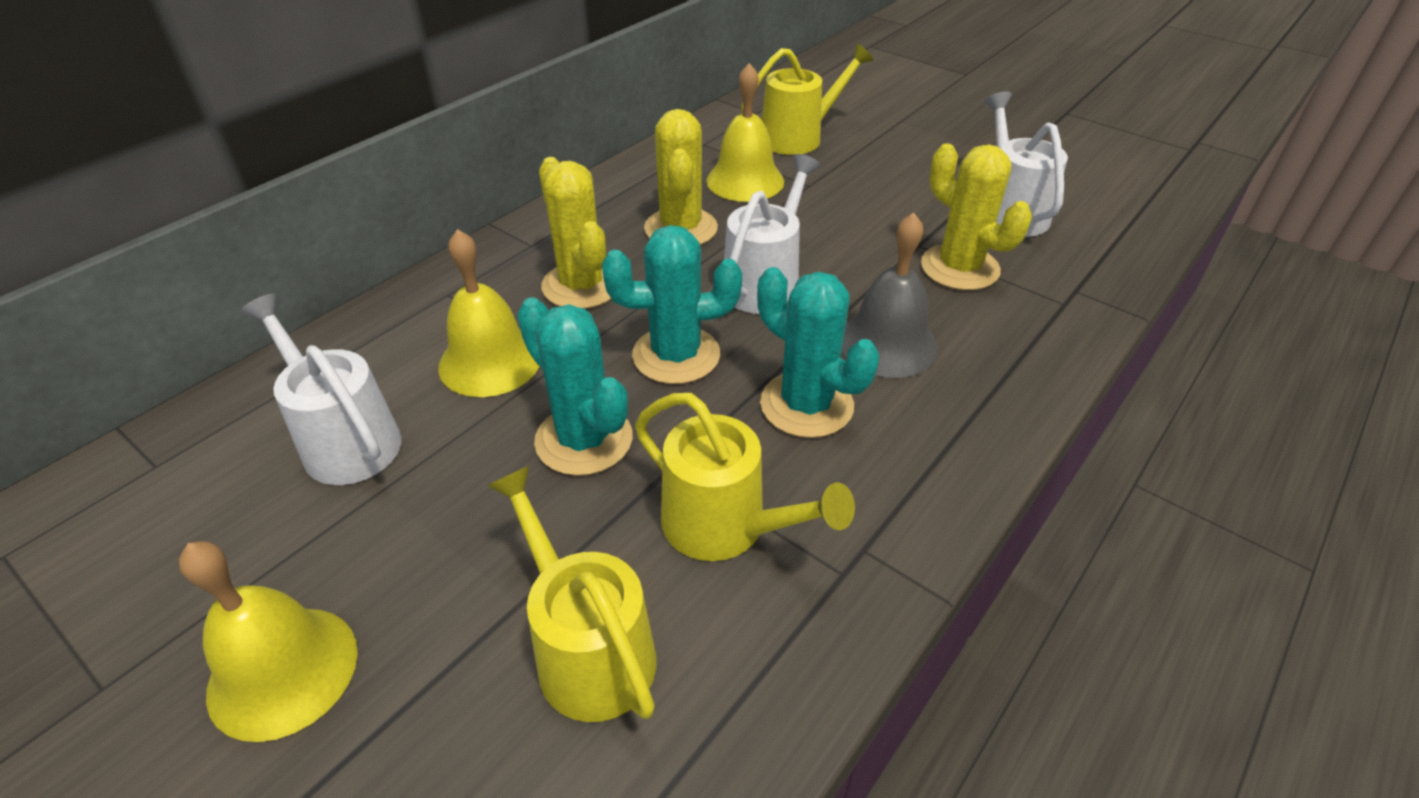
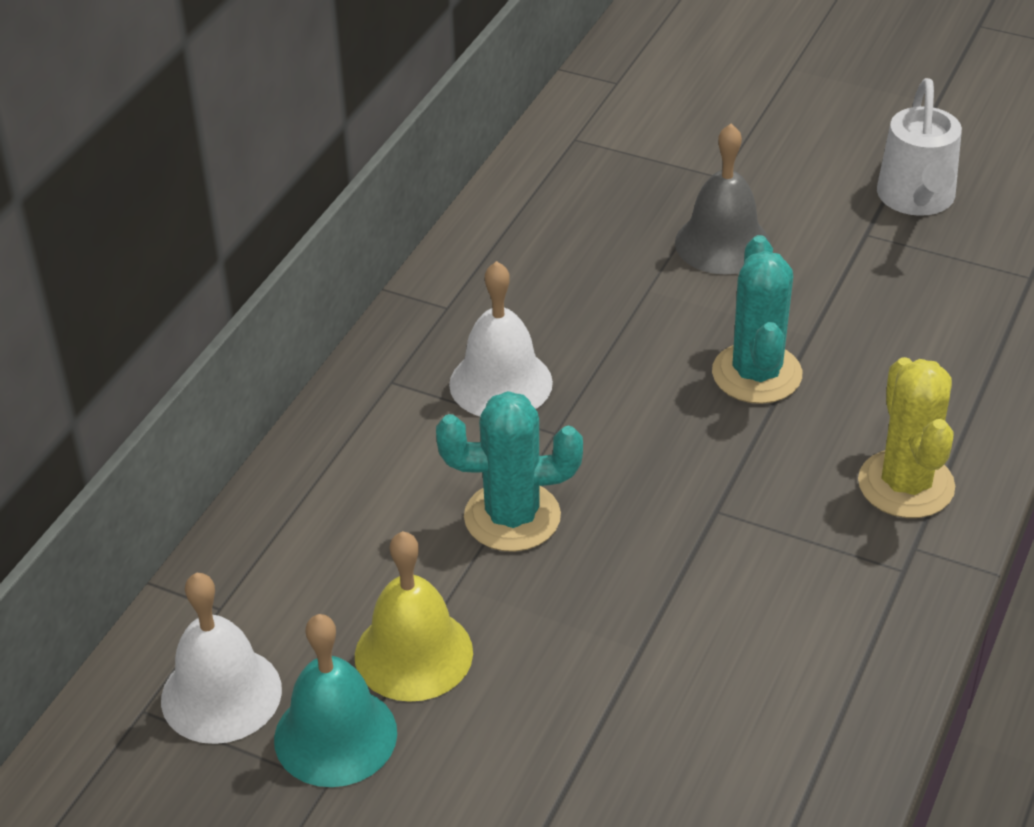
turquoise bell: 0 -> 1
turquoise cactus: 3 -> 2
white bell: 0 -> 2
white watering can: 3 -> 1
yellow bell: 3 -> 1
yellow cactus: 3 -> 1
yellow watering can: 3 -> 0

